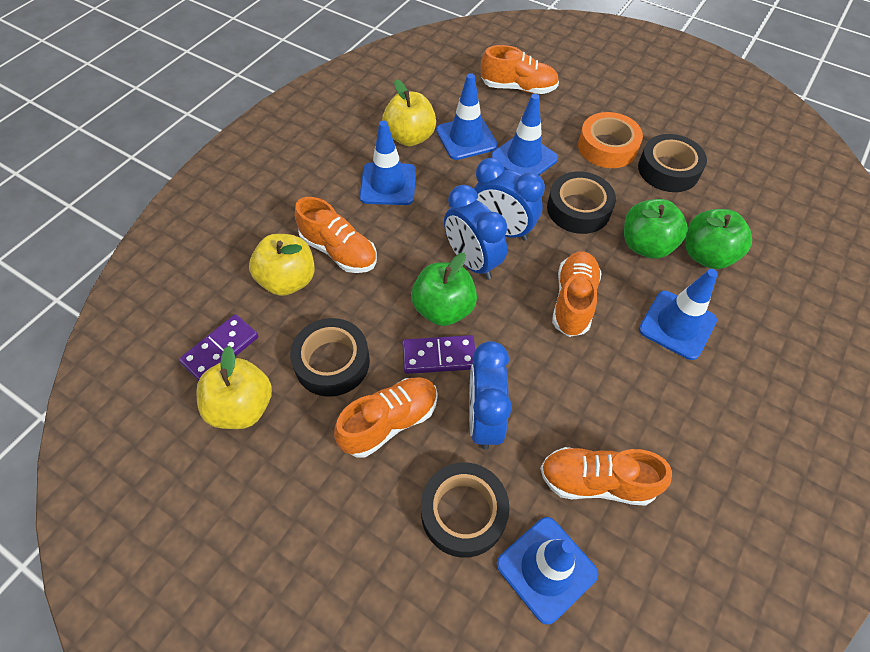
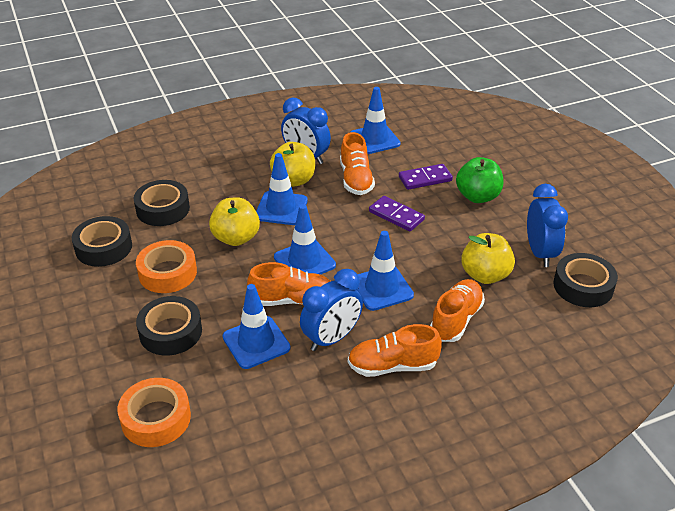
green apple: 3 -> 1
orange shoe: 5 -> 4
orange tape: 1 -> 2

